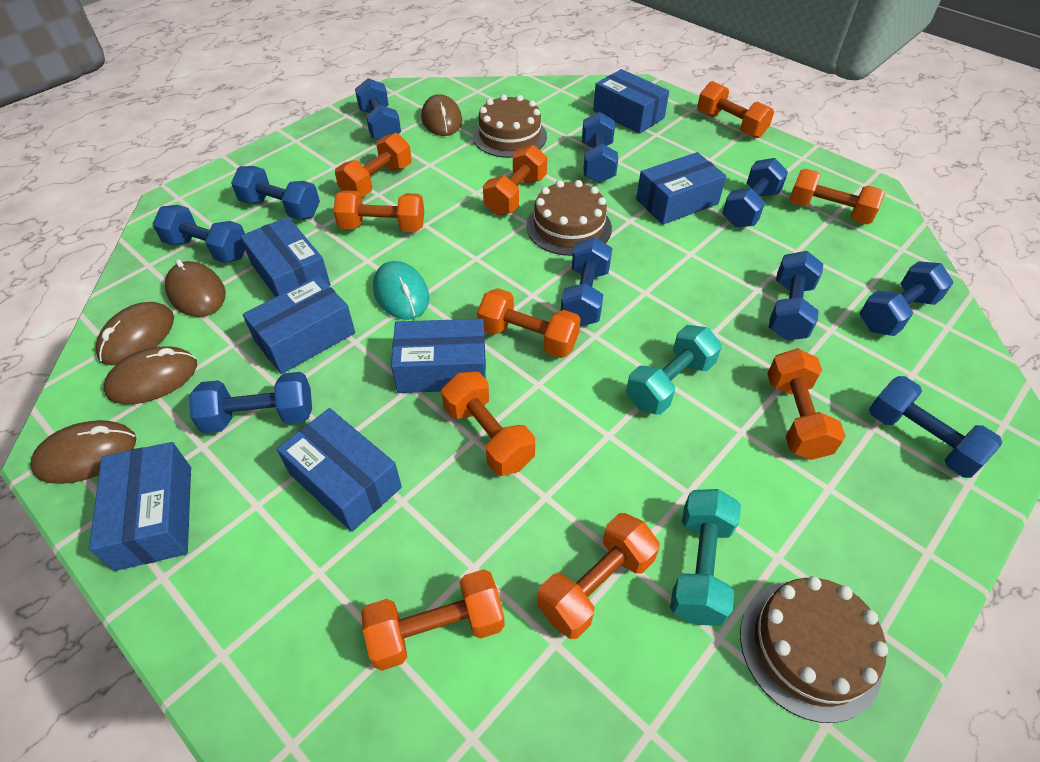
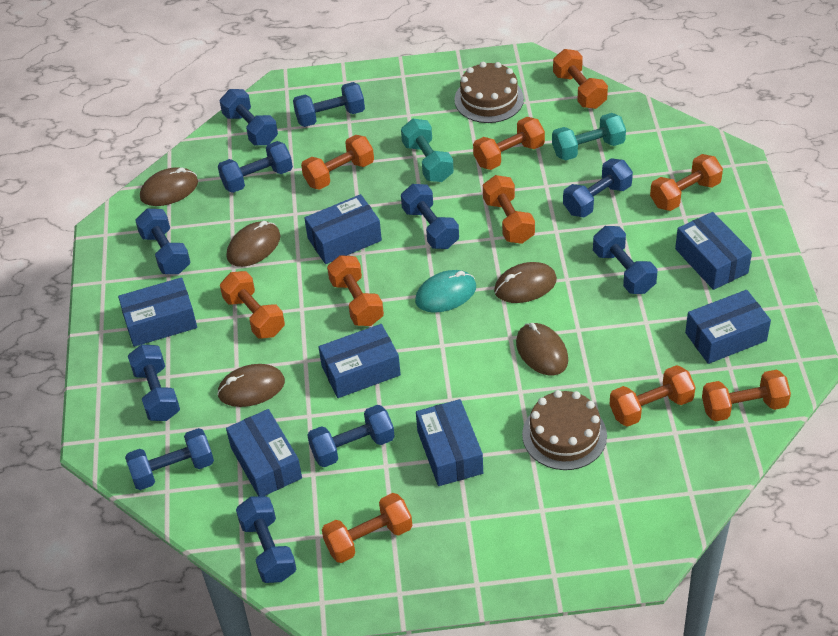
blue dumbbell: 10 -> 11
brown cake: 3 -> 2

